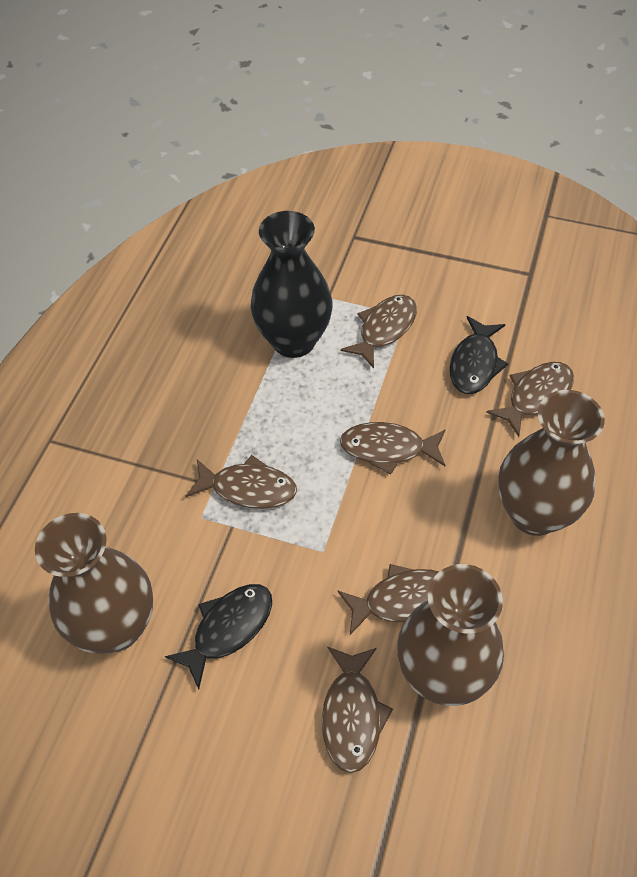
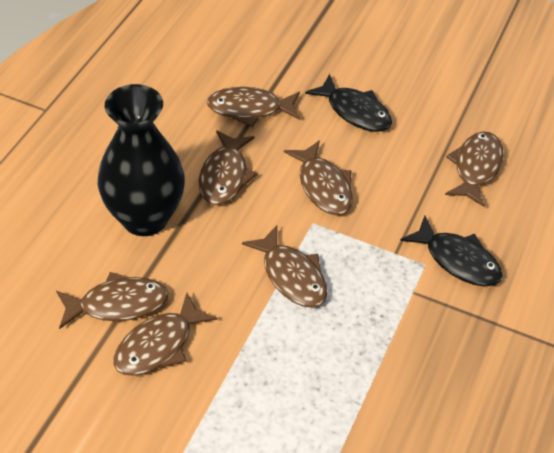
brown fish: 6 -> 7
brown vase: 3 -> 0

